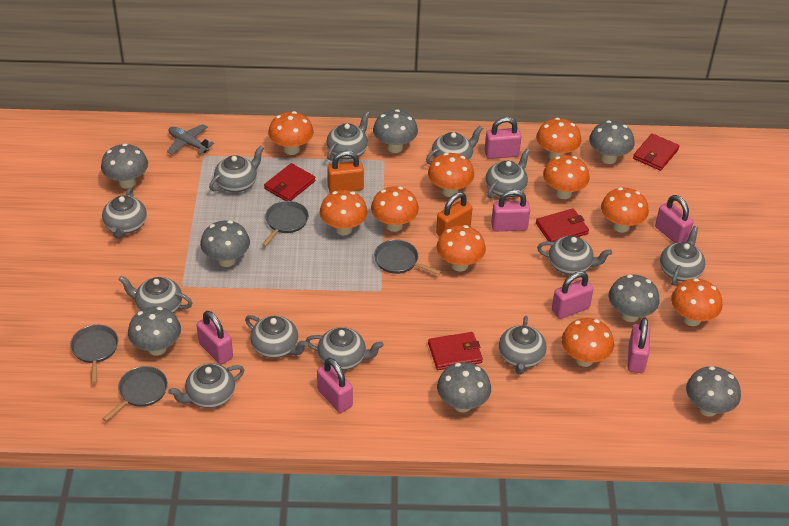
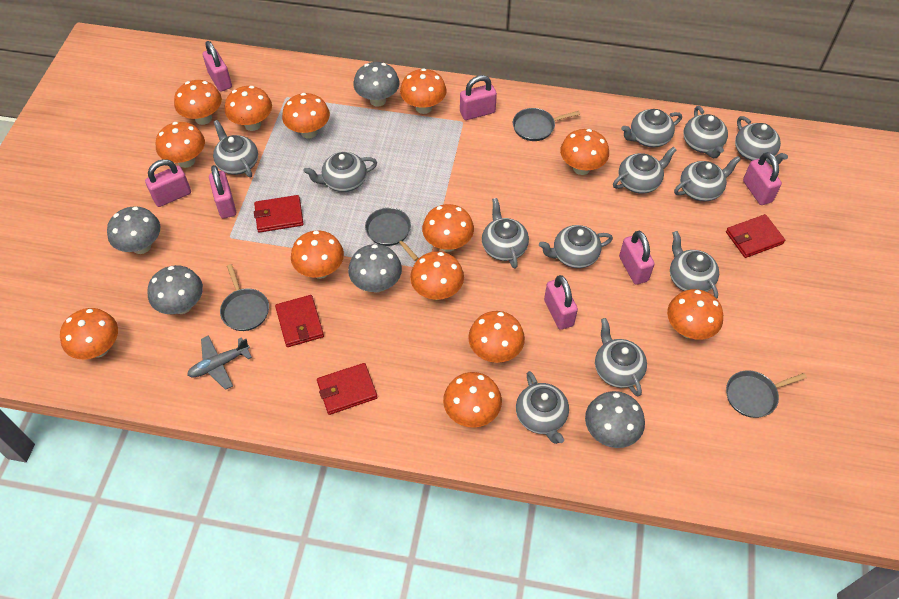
grey mushroom: 8 -> 5
orange mushroom: 10 -> 13
orange padlock: 2 -> 0

